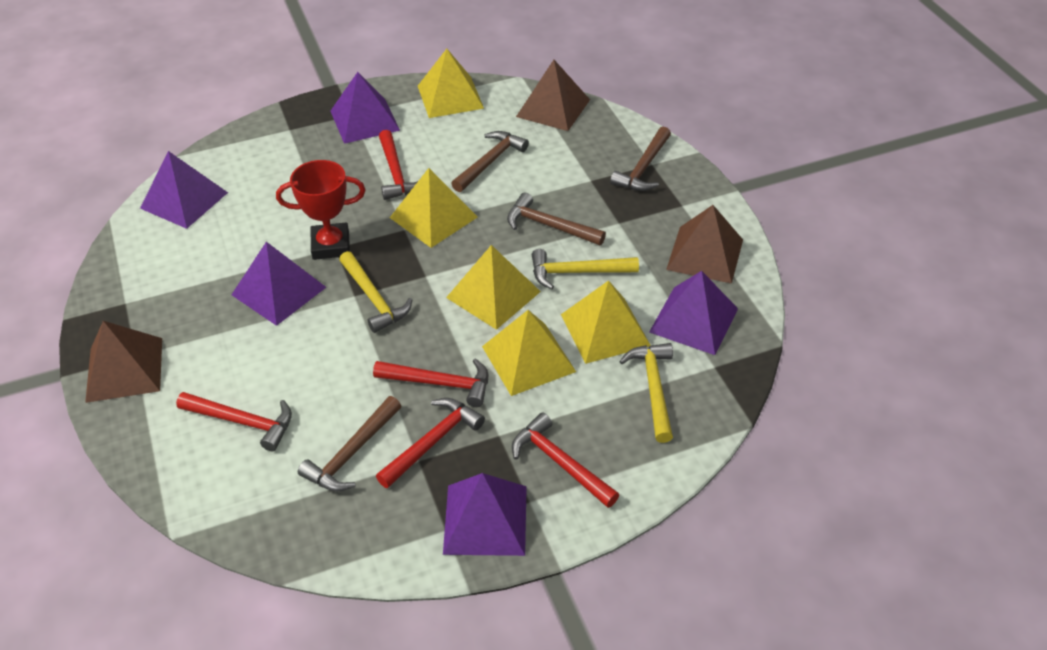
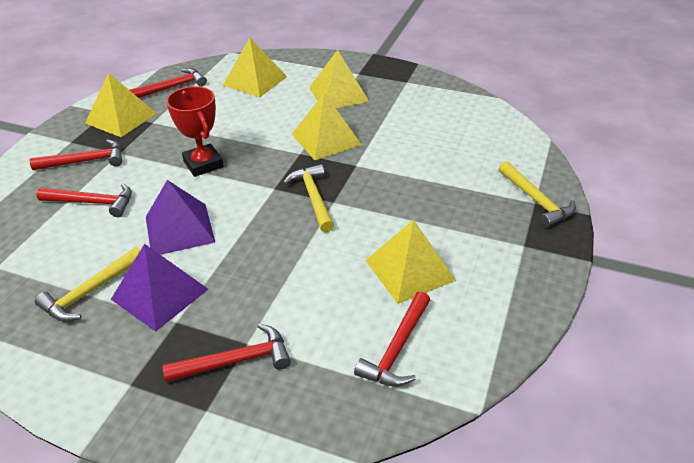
brown hammer: 4 -> 0
brown pyramid: 3 -> 0
purple pyramid: 5 -> 2

